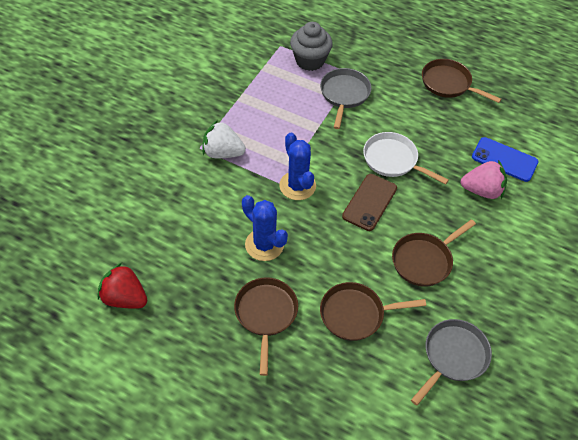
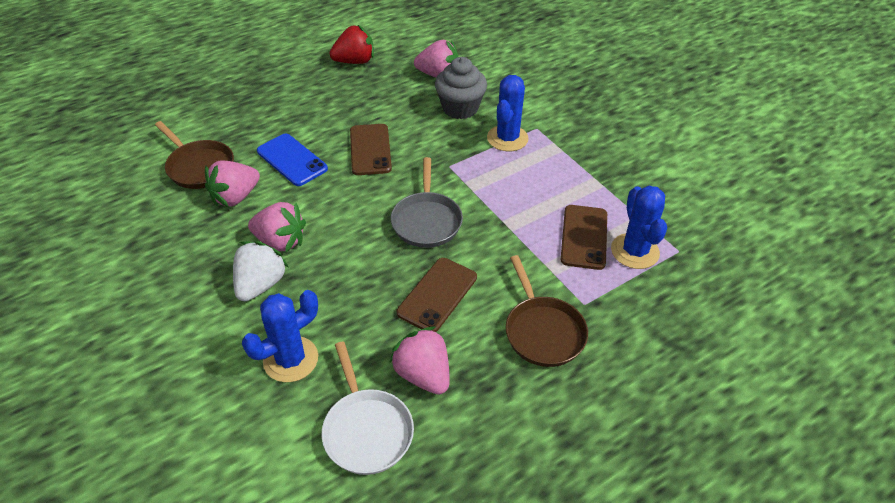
blue cactus: 2 -> 3
brown pan: 4 -> 2
brown phone: 1 -> 3
grey pan: 2 -> 1
pink strawberry: 1 -> 4

